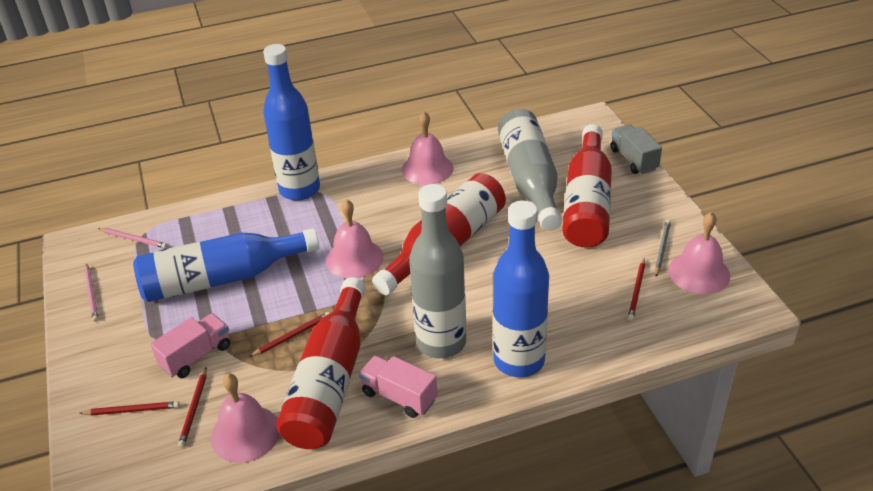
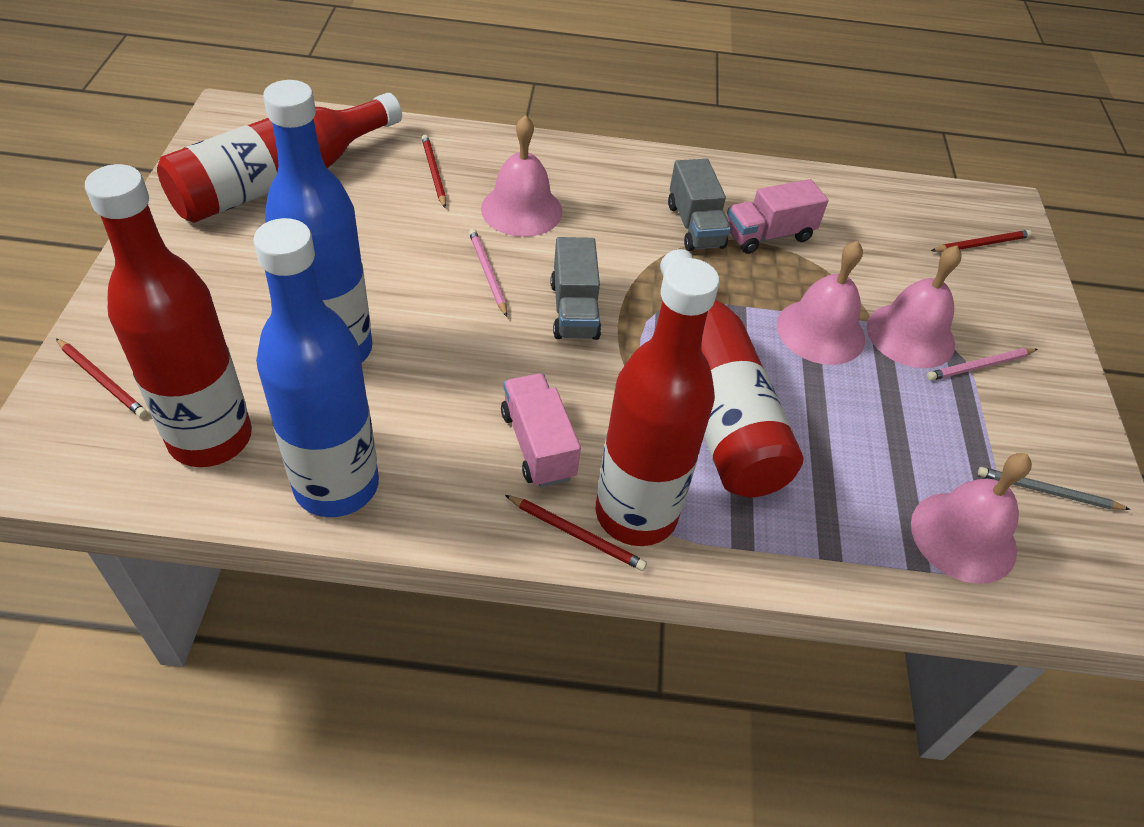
blue bottle: 3 -> 2
grey bottle: 2 -> 0
grey truck: 1 -> 2
red bottle: 3 -> 4

